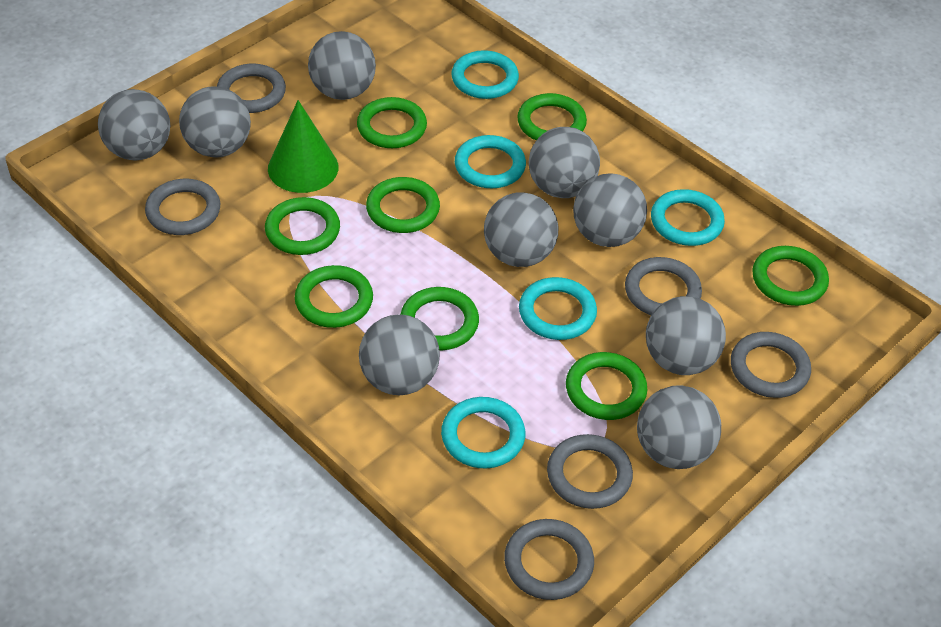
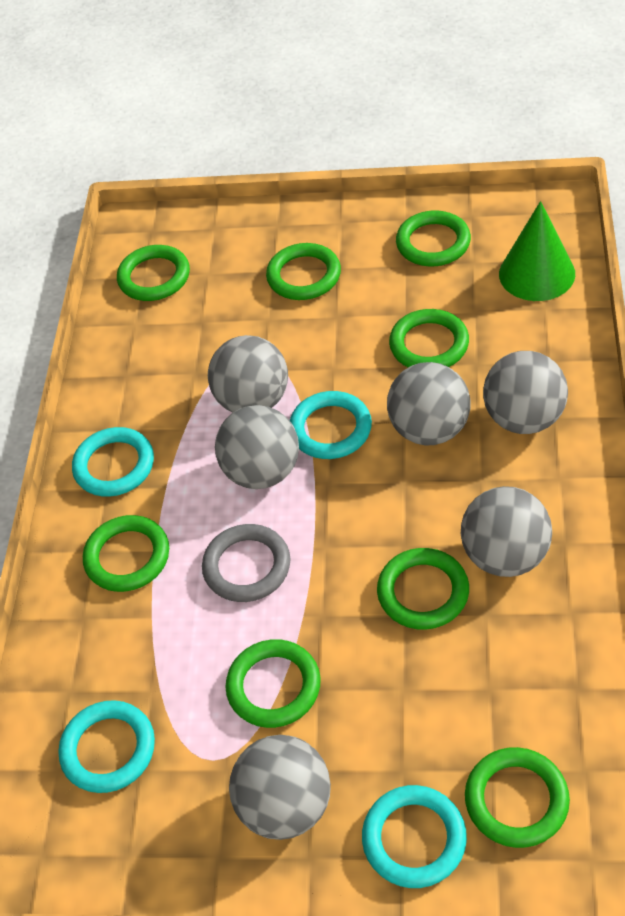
grey ball: 9 -> 6
grey ring: 6 -> 1
turquoise ring: 5 -> 4

